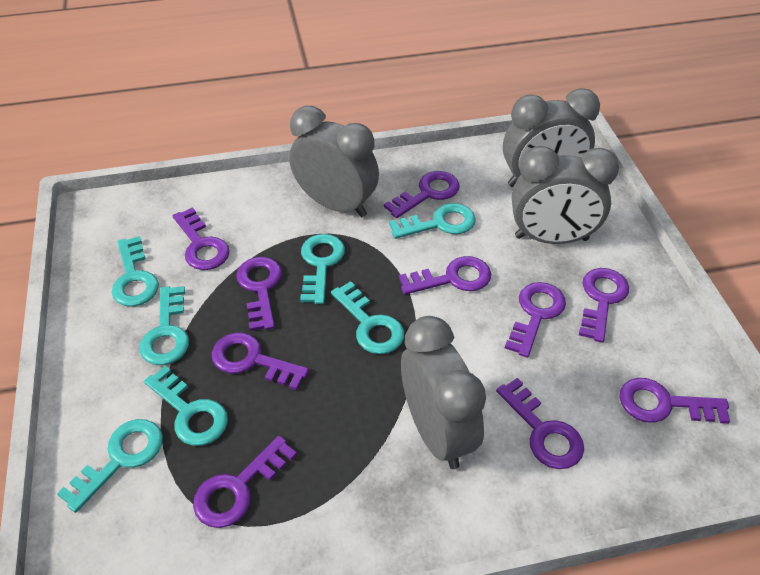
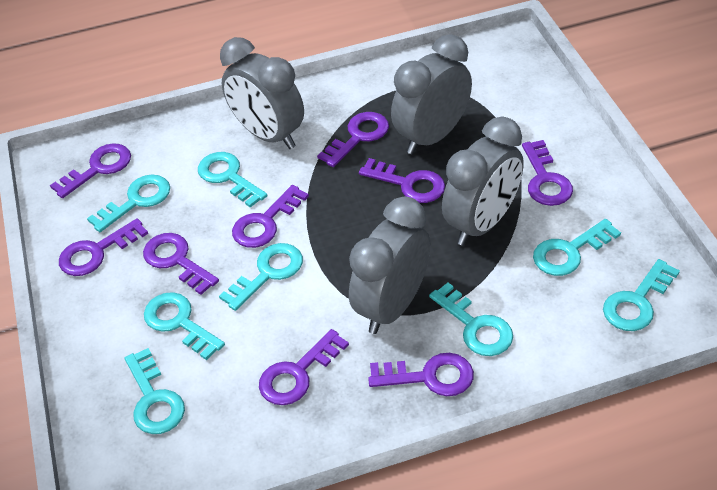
purple key: 10 -> 9
turquoise key: 7 -> 8

